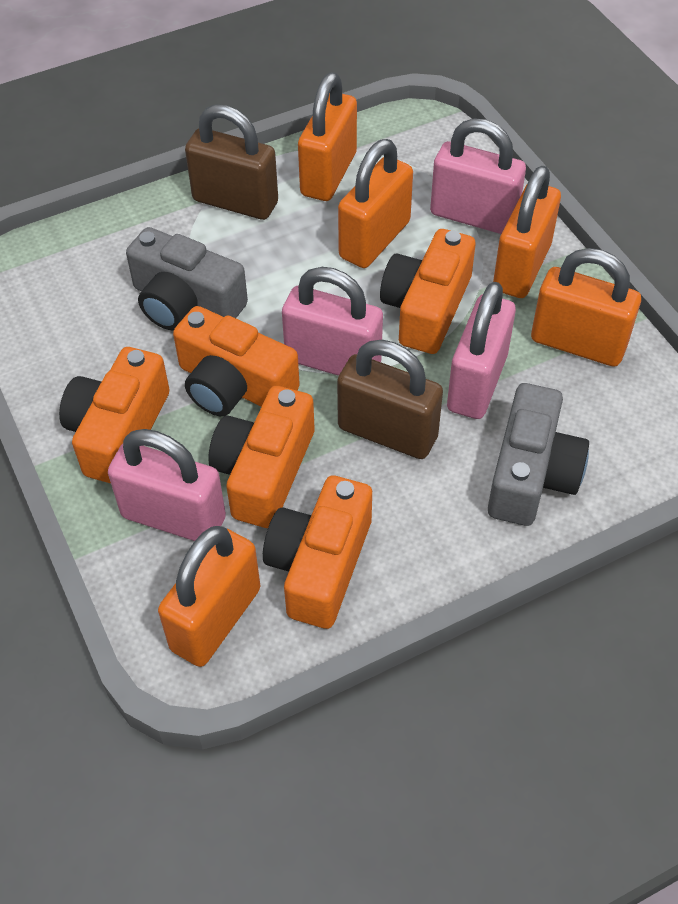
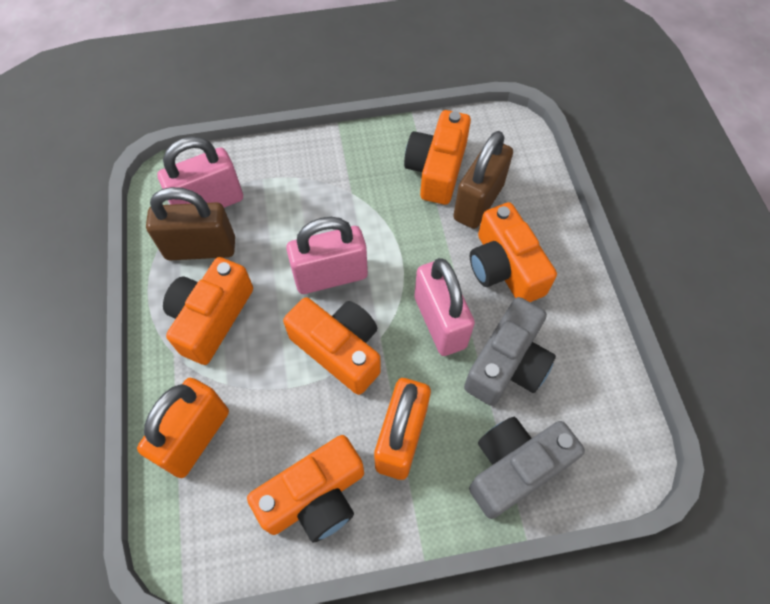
orange padlock: 5 -> 2
pink padlock: 4 -> 3

